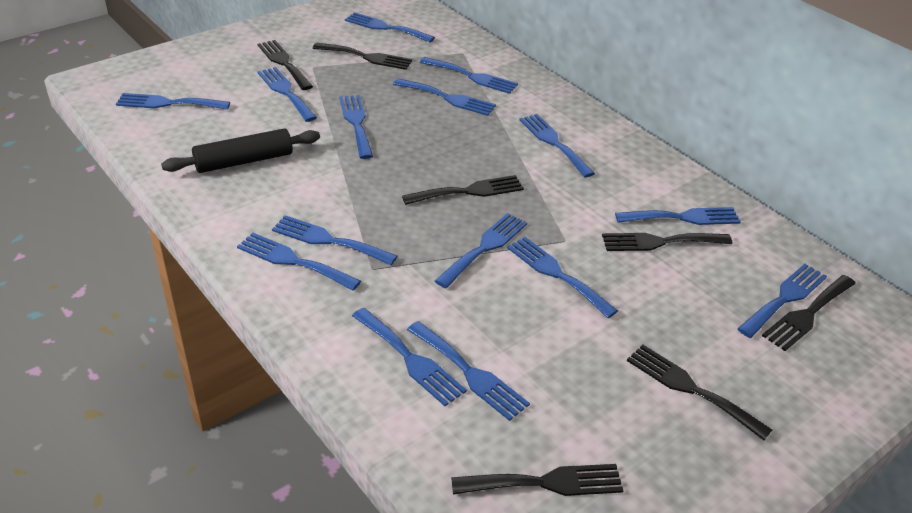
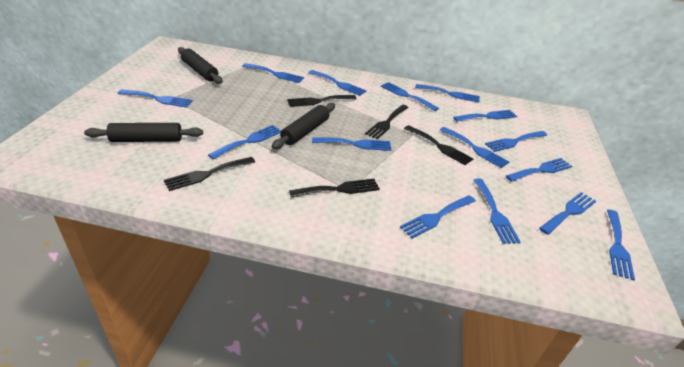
black fork: 7 -> 5
black rolling pin: 1 -> 3

